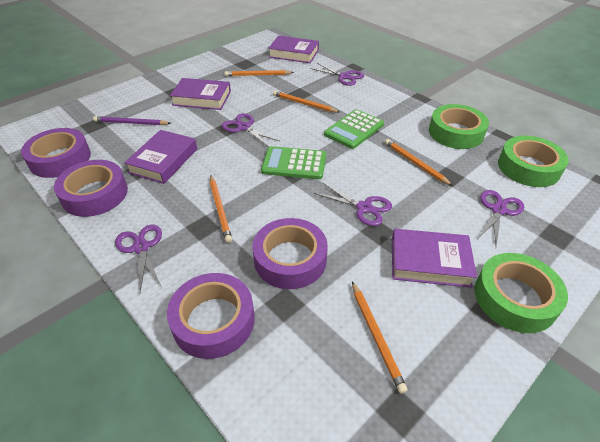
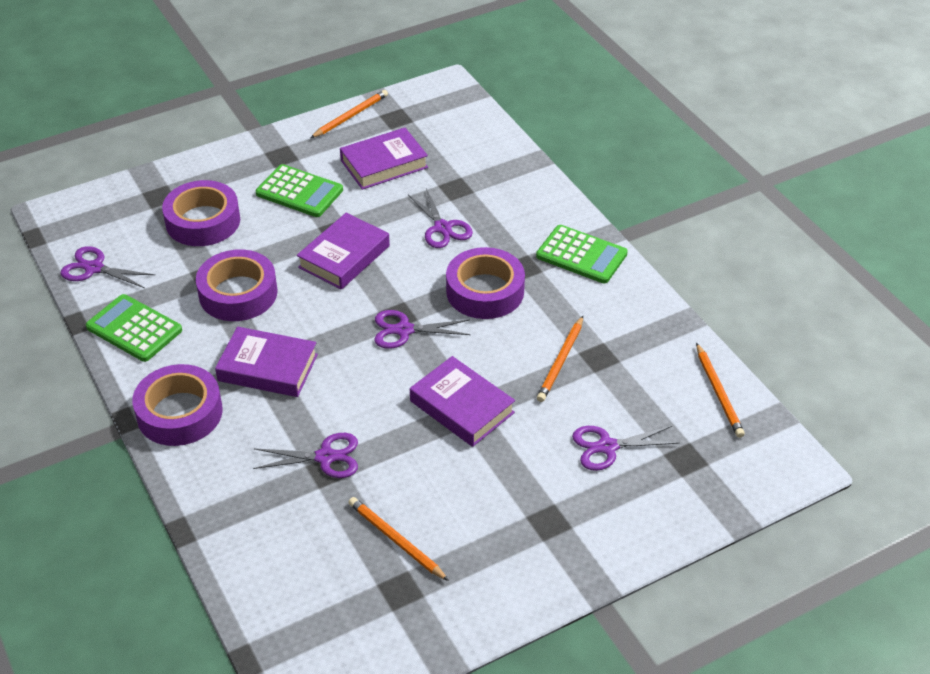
green calculator: 2 -> 3
green tape: 3 -> 0
orange pencil: 5 -> 4
purple pencil: 1 -> 0

